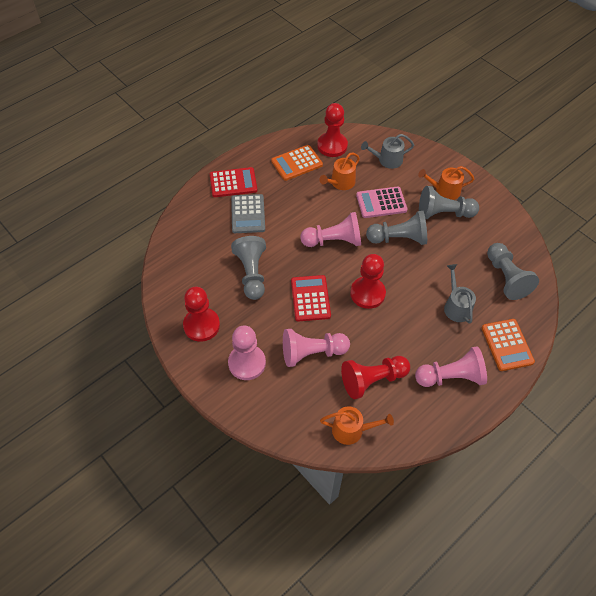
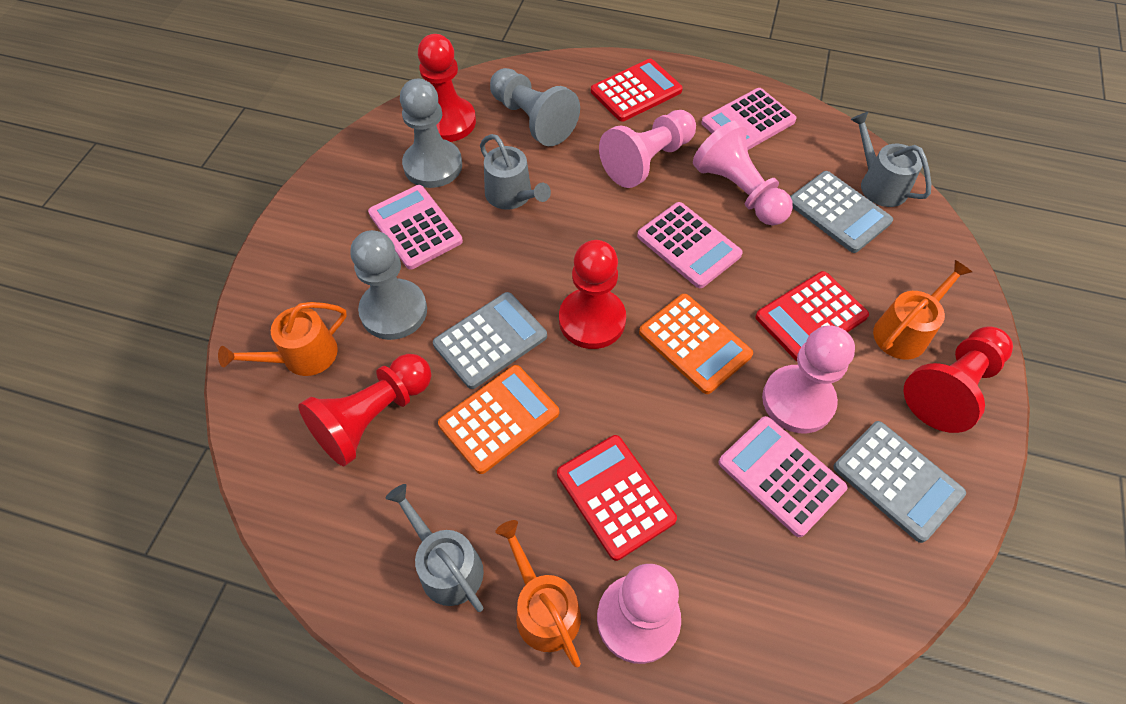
grey calculator: 1 -> 3
grey pawn: 4 -> 3
grey watering can: 2 -> 3
pink calculator: 1 -> 4
red calculator: 2 -> 3

